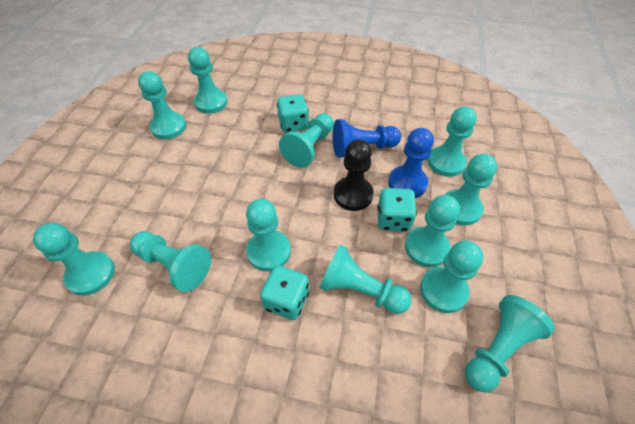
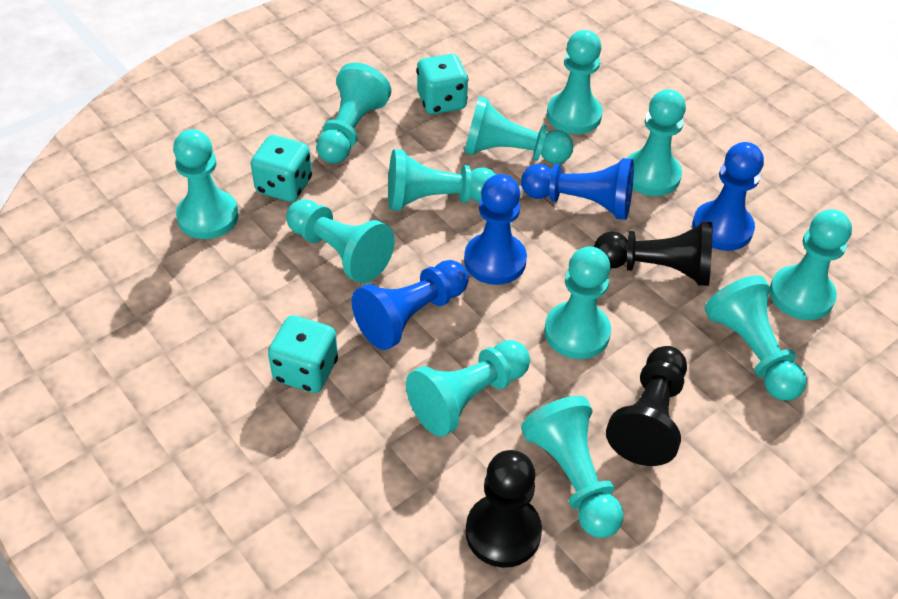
black pawn: 1 -> 3
blue pawn: 2 -> 4

